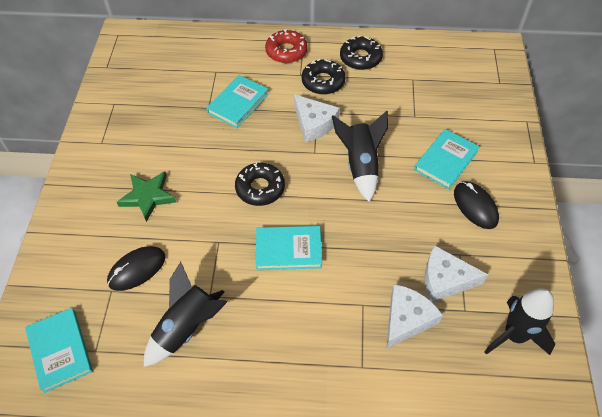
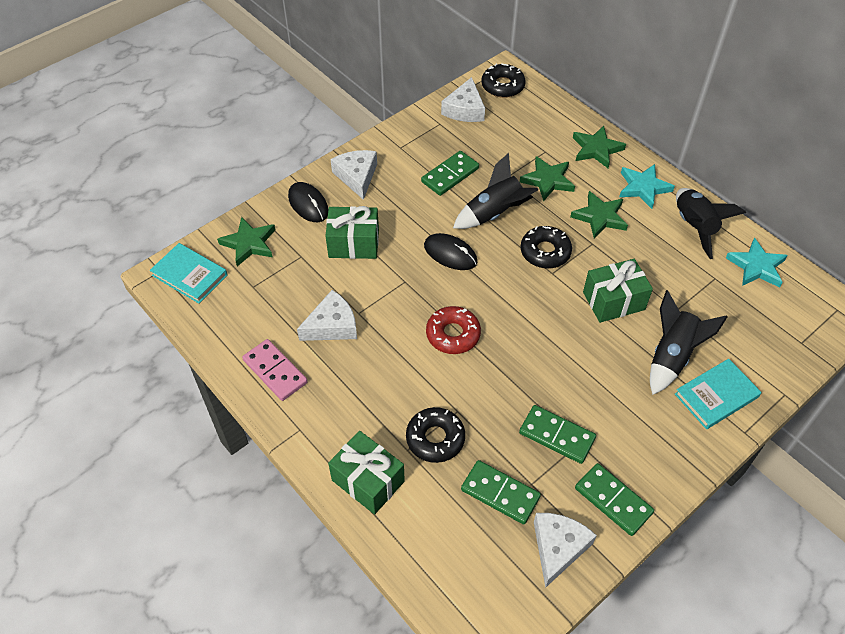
green domino: 0 -> 4
green gift: 0 -> 3
green star: 1 -> 4
pink domino: 0 -> 1
turquoise book: 4 -> 2
turquoise star: 0 -> 2
white cheese: 3 -> 4

